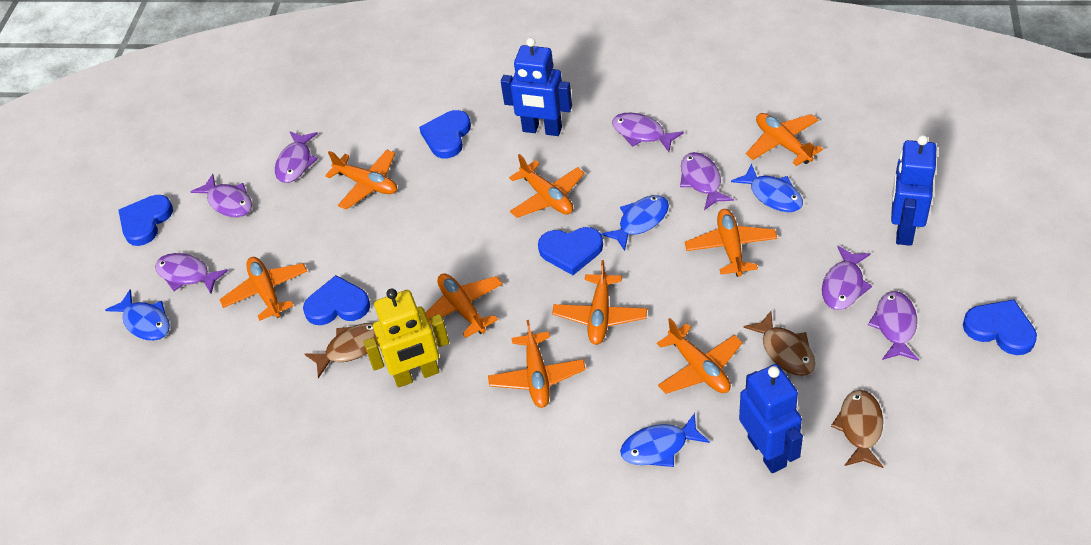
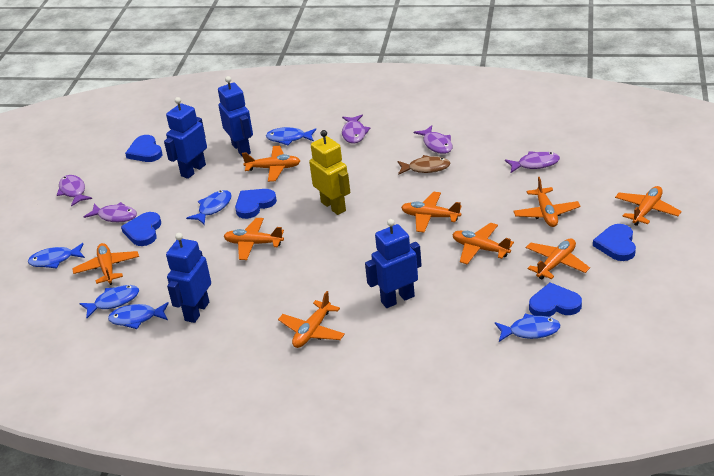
blue fish: 4 -> 6
blue robot: 3 -> 4
brown fish: 3 -> 1
purple fish: 7 -> 5

